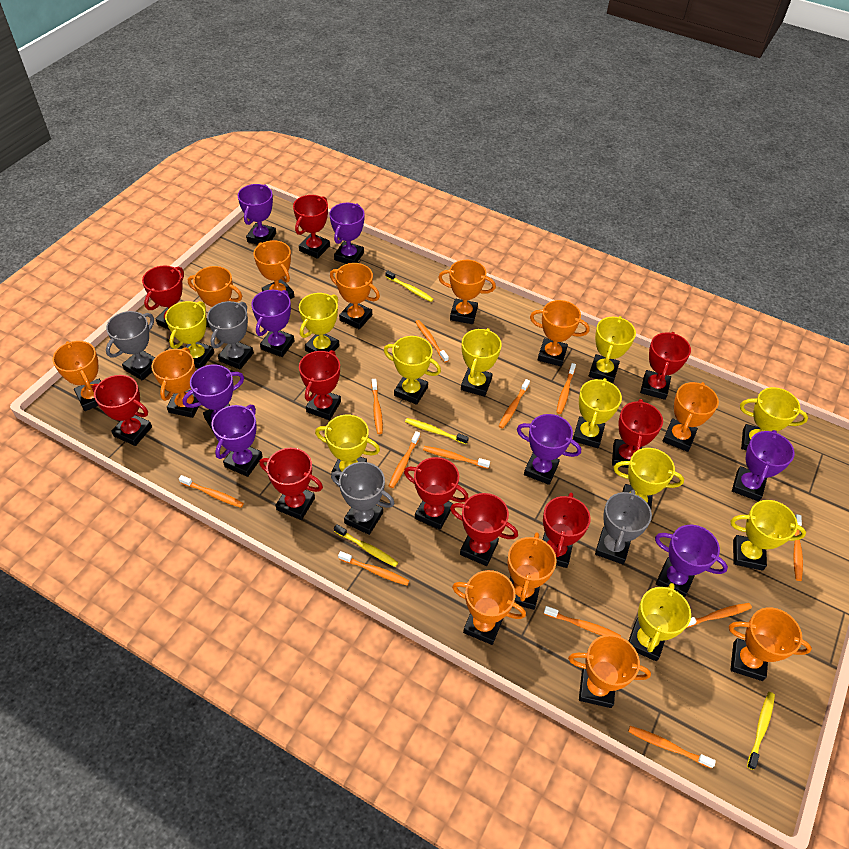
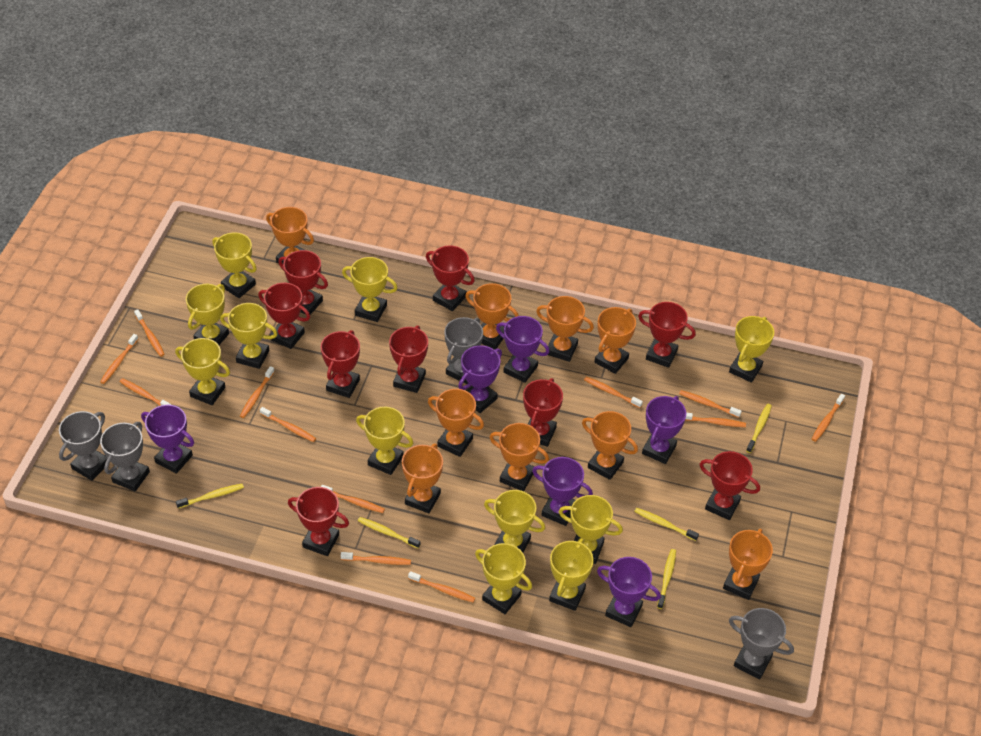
orange trophy: 12 -> 9
purple trophy: 8 -> 6
red trophy: 10 -> 9
yellow toothbrush: 4 -> 5

